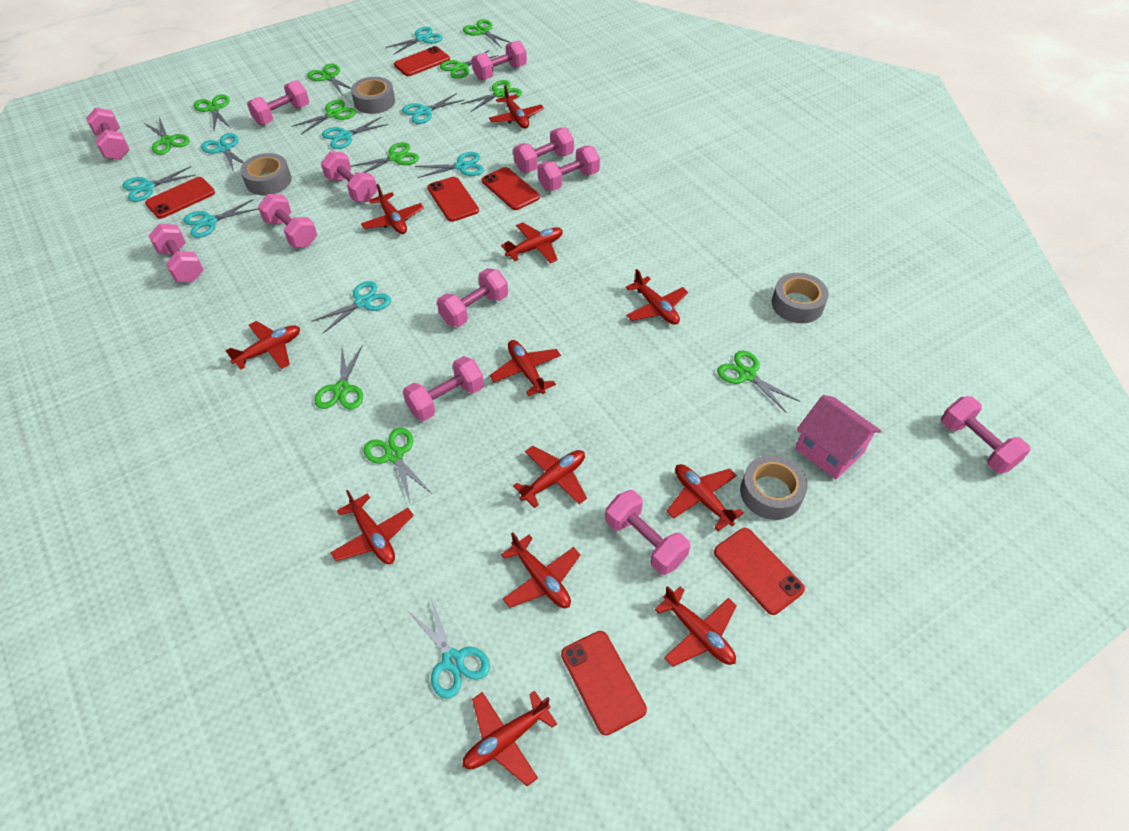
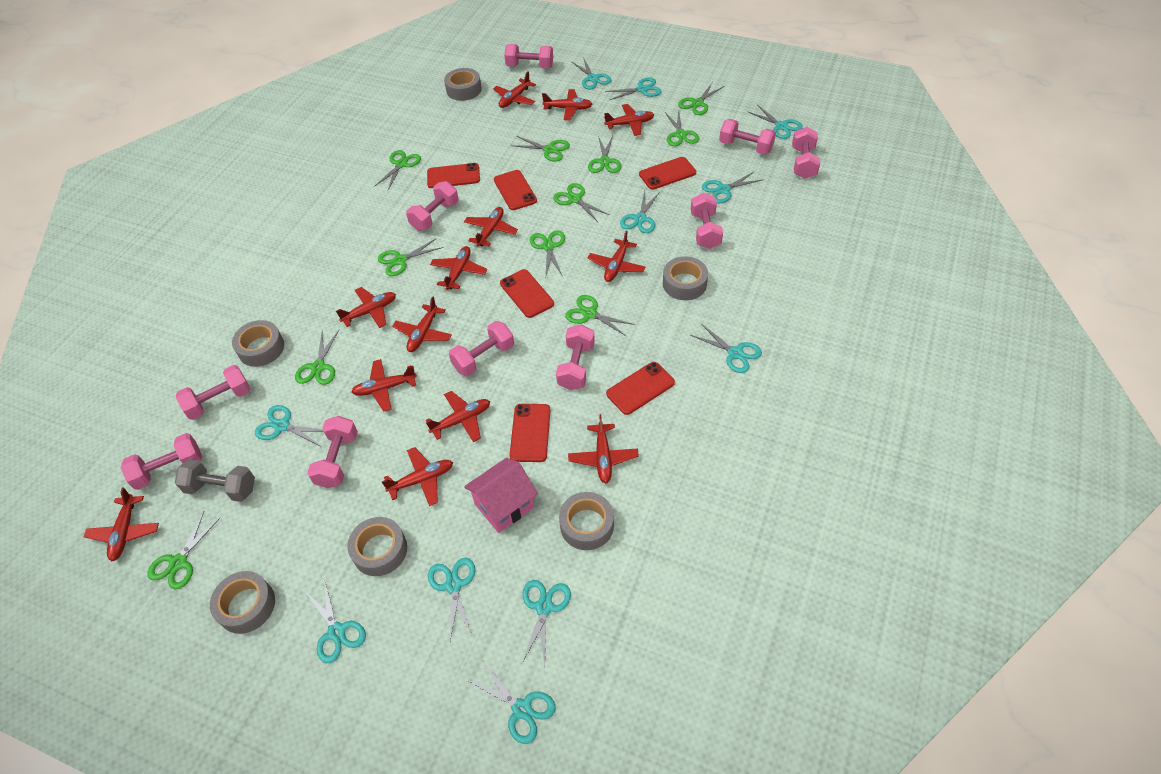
grey dumbbell: 0 -> 1
grey tape: 4 -> 6
pink dumbbell: 12 -> 10
red plane: 12 -> 13
turquoise scissors: 9 -> 11

